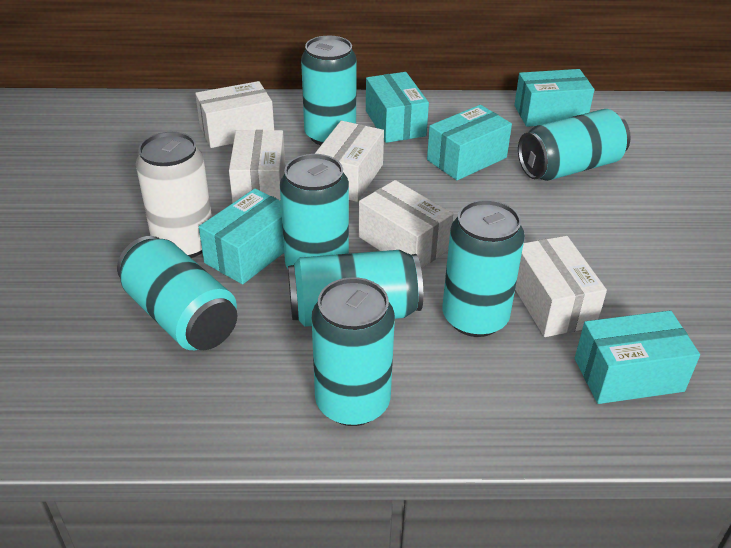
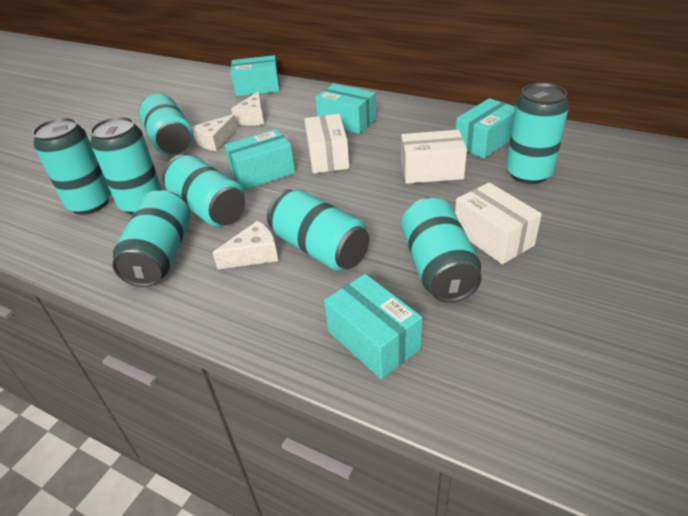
turquoise can: 7 -> 8
white box: 5 -> 3
white can: 1 -> 0
white cheese: 0 -> 3

